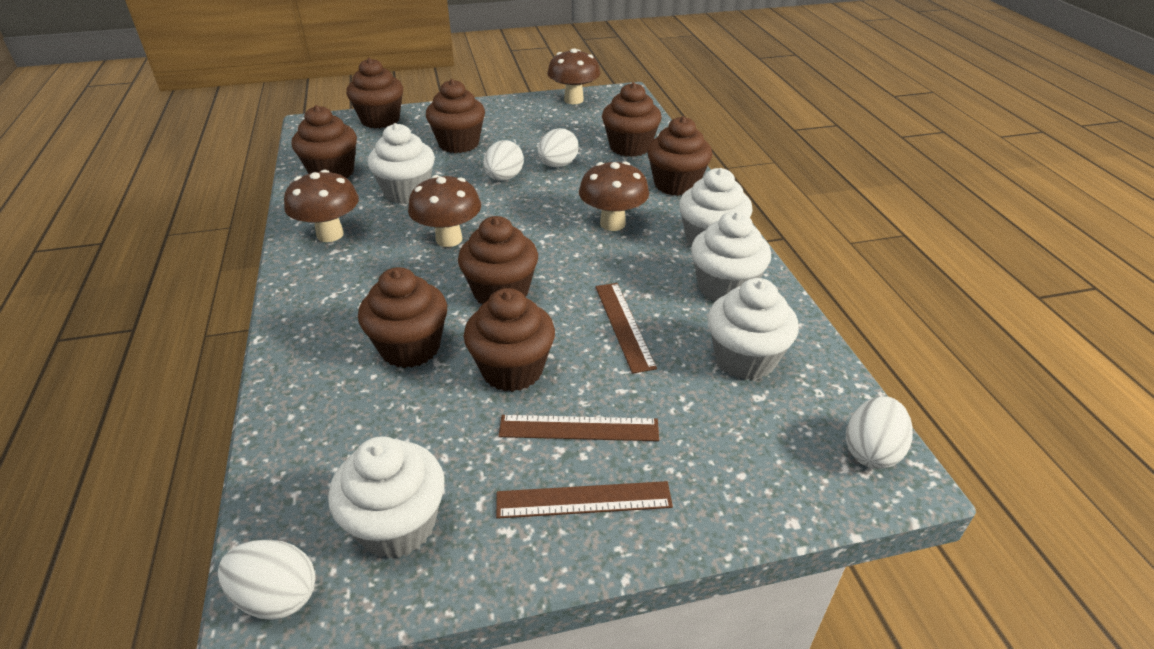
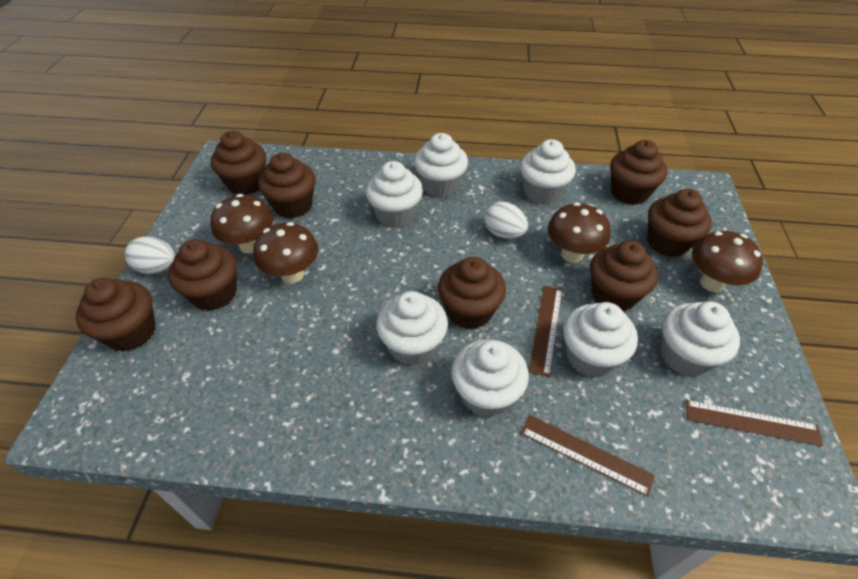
white cupcake: 5 -> 7
white egg: 4 -> 2

